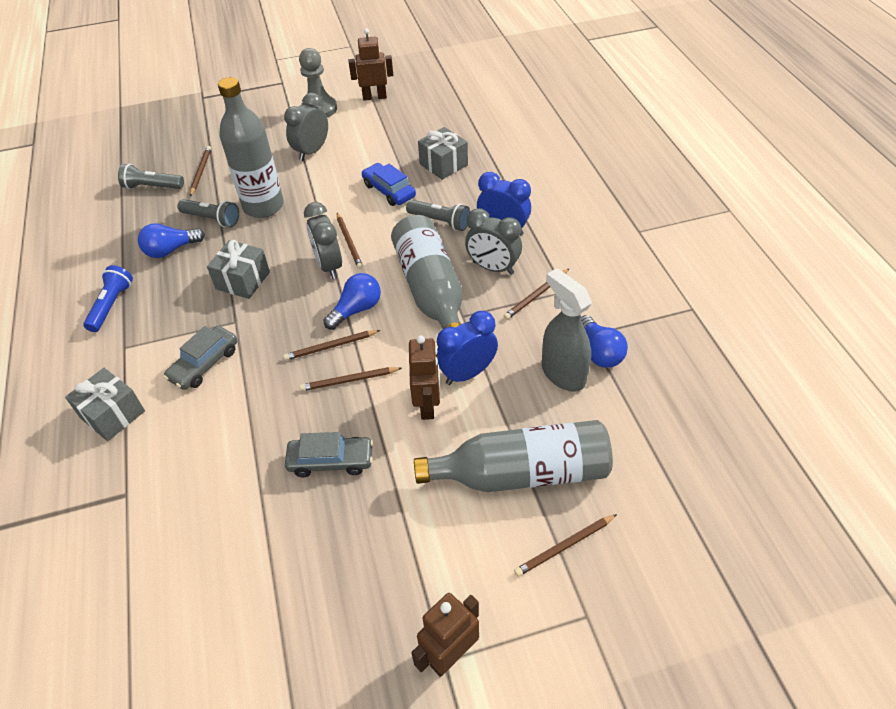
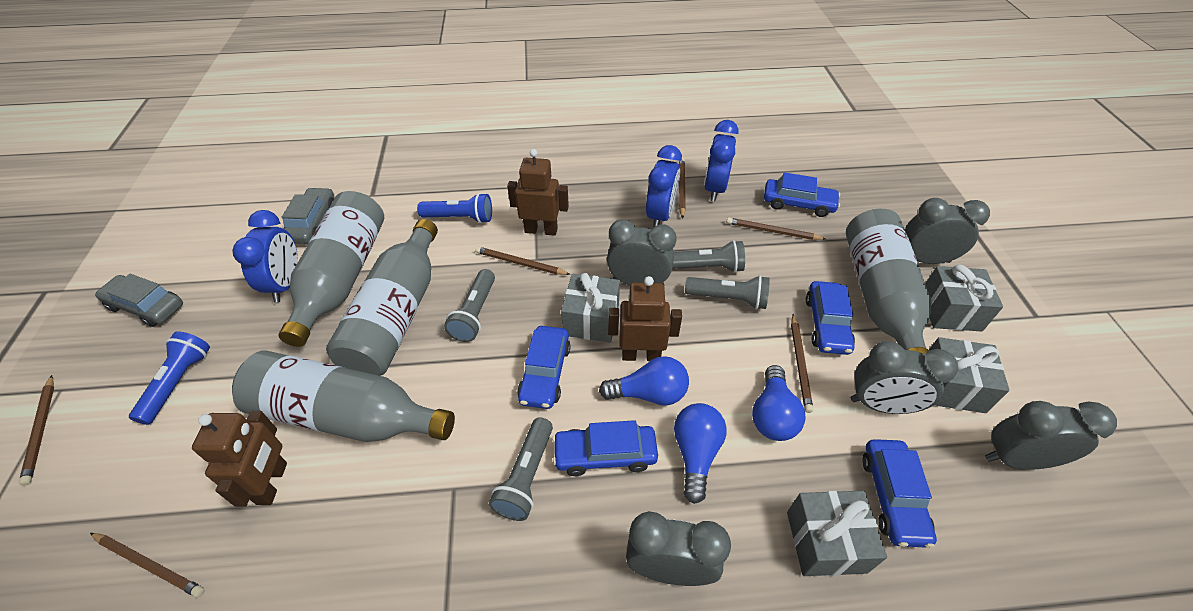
blue car: 1 -> 5
blue clock: 2 -> 3
blue flashlight: 1 -> 2
grey bottle: 3 -> 4
grey clock: 3 -> 5
grey flashlight: 3 -> 4
grey gift: 3 -> 4
grey pawn: 1 -> 0
grey spray bottle: 1 -> 0

